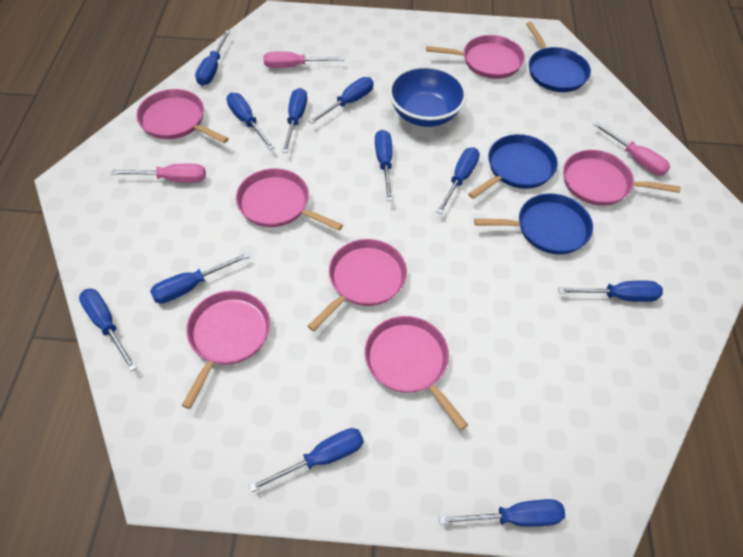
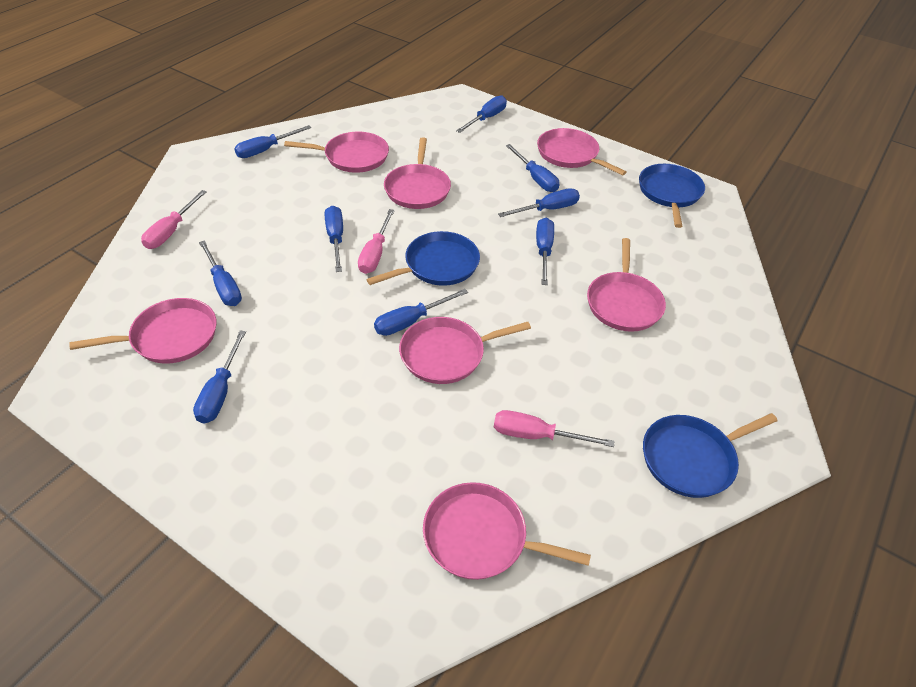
blue bowl: 1 -> 0
blue screwdriver: 11 -> 9

